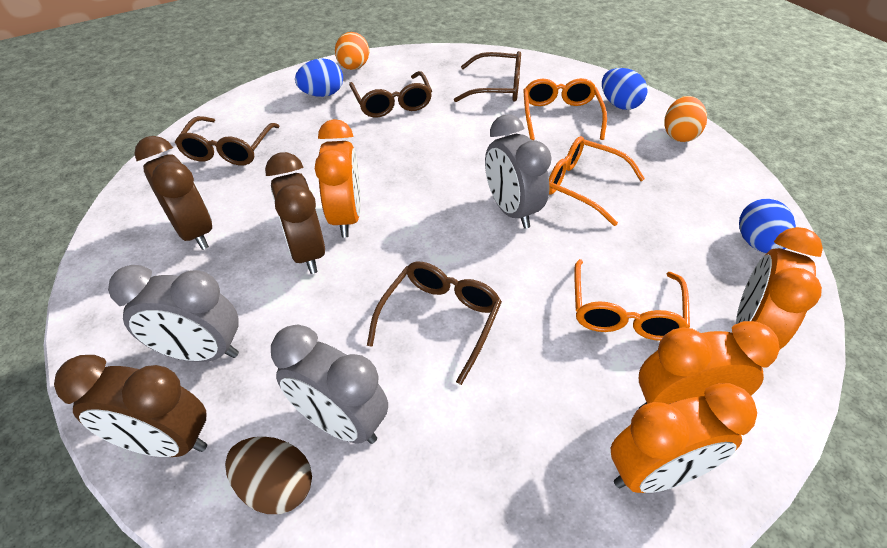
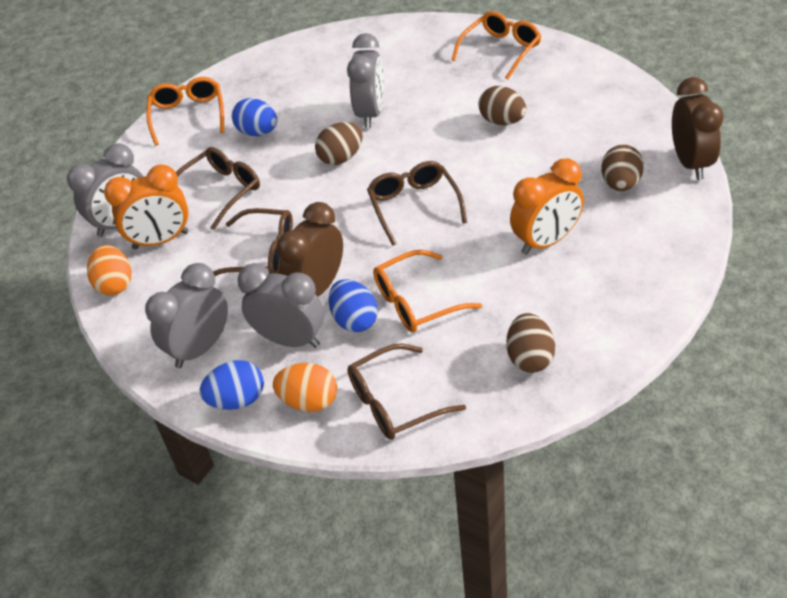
brown clock: 3 -> 2
brown egg: 1 -> 4
grey clock: 3 -> 4
orange clock: 4 -> 2

